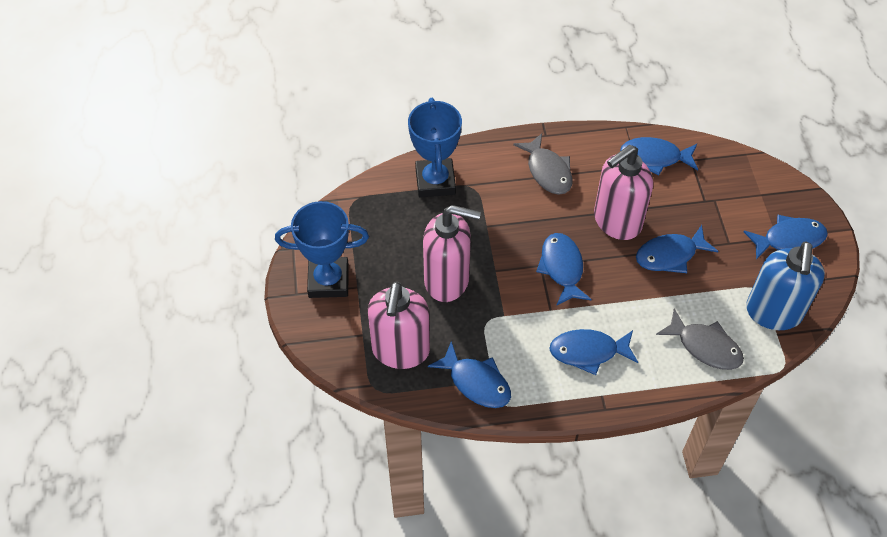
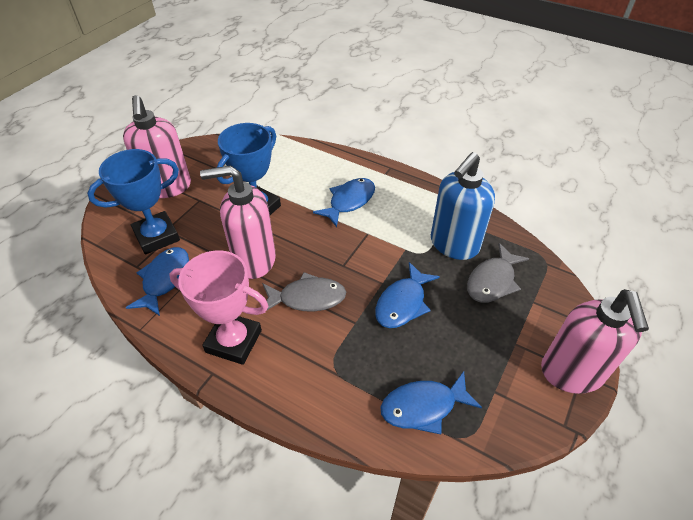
blue fish: 6 -> 4
pink trophy: 0 -> 1

